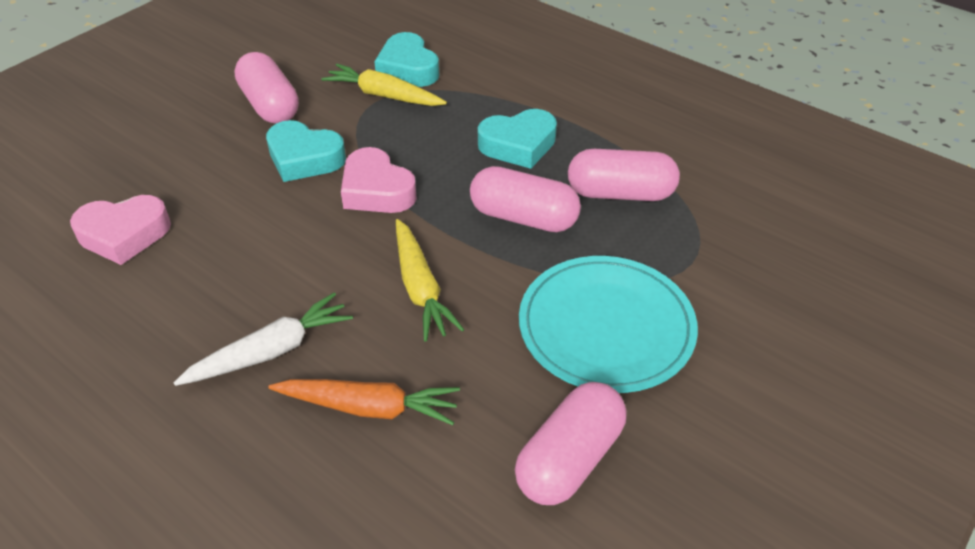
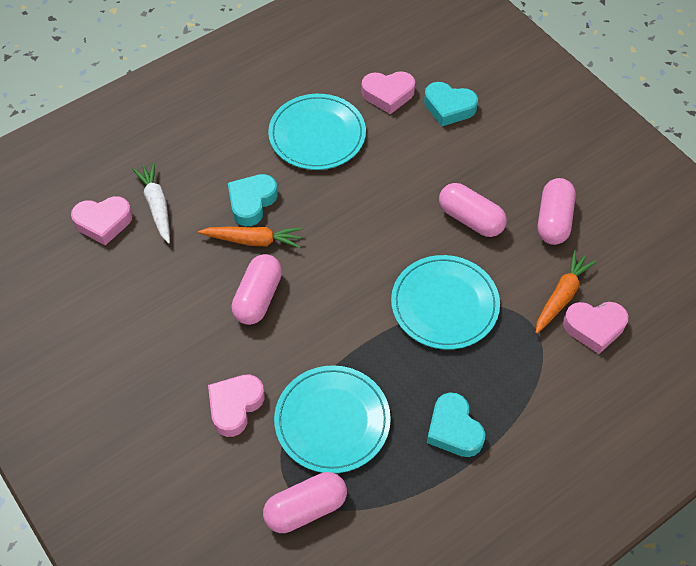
orange carrot: 1 -> 2
pink heart: 2 -> 4
turquoise plate: 1 -> 3
yellow carrot: 2 -> 0

